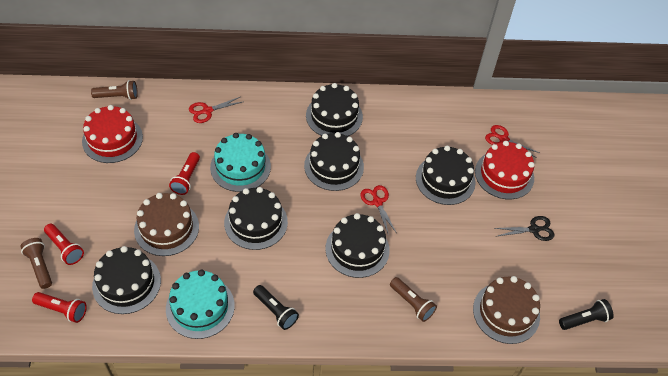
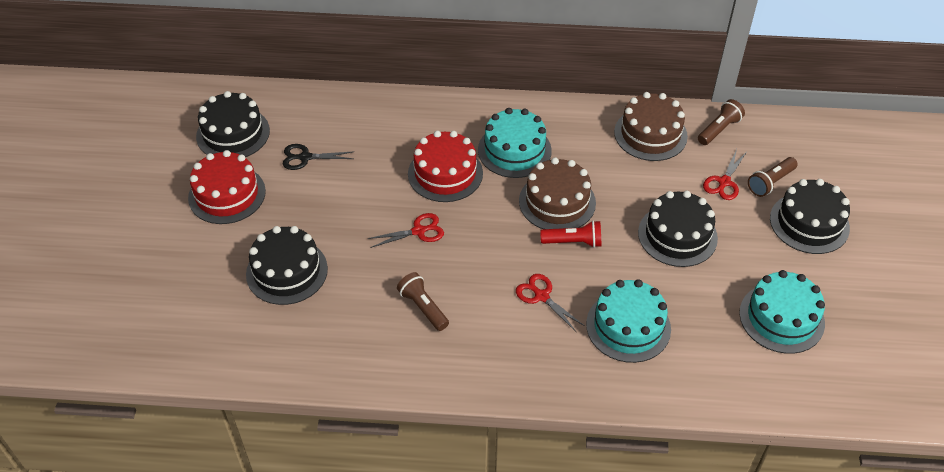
black cake: 6 -> 4
black flashlight: 2 -> 0
red flashlight: 3 -> 1
turquoise cake: 2 -> 3

